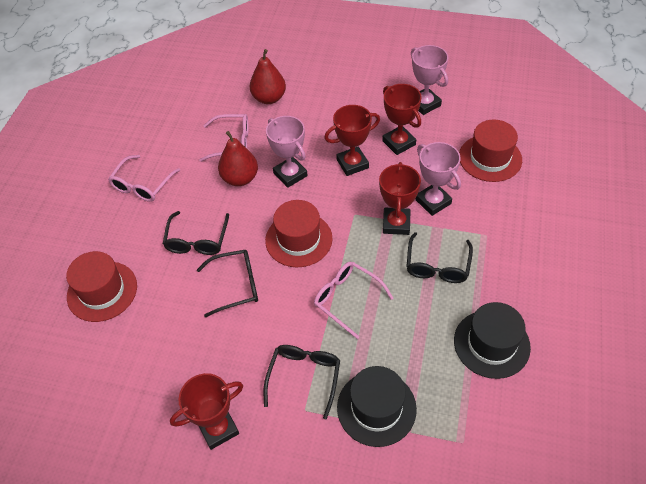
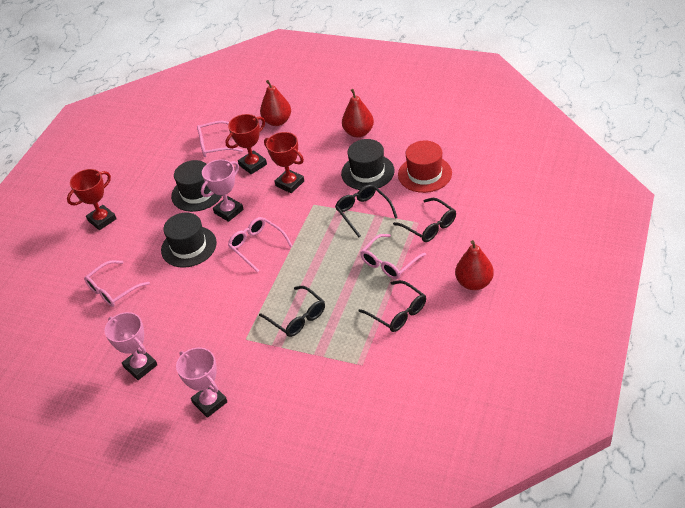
black hat: 2 -> 3
pink glasses: 3 -> 4
red hat: 3 -> 1
red pear: 2 -> 3
red trophy: 4 -> 3

